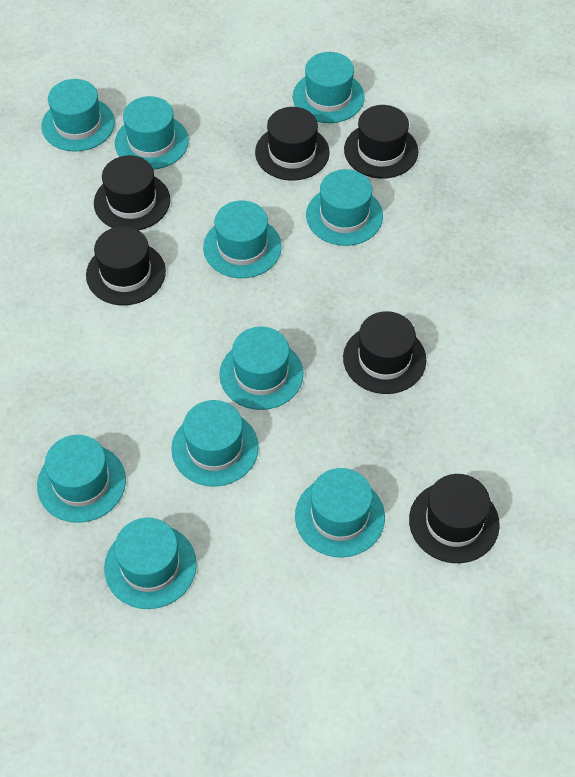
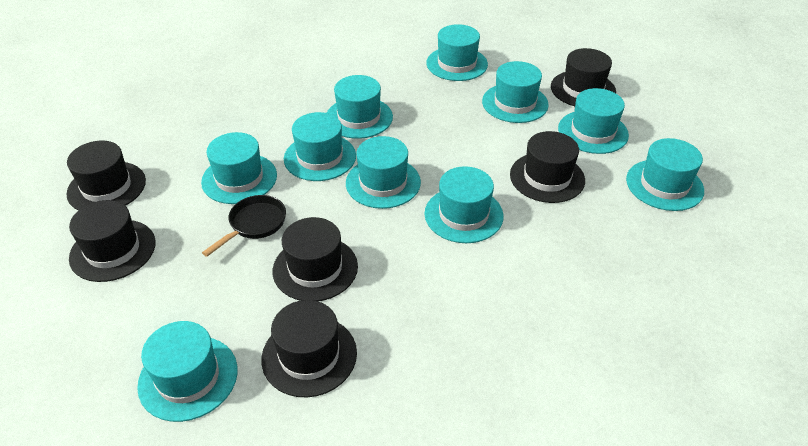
black pan: 0 -> 1

